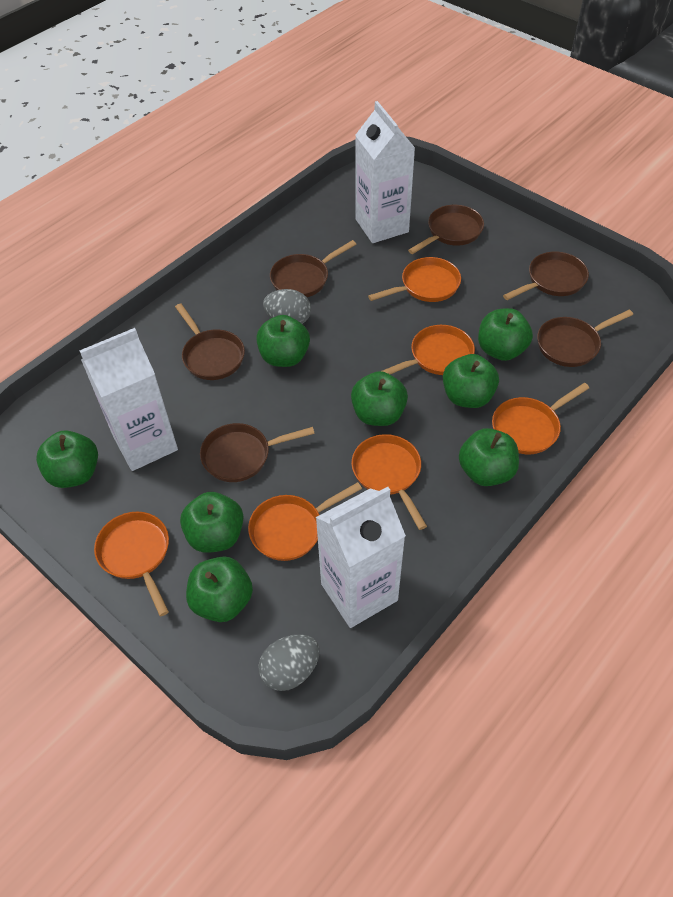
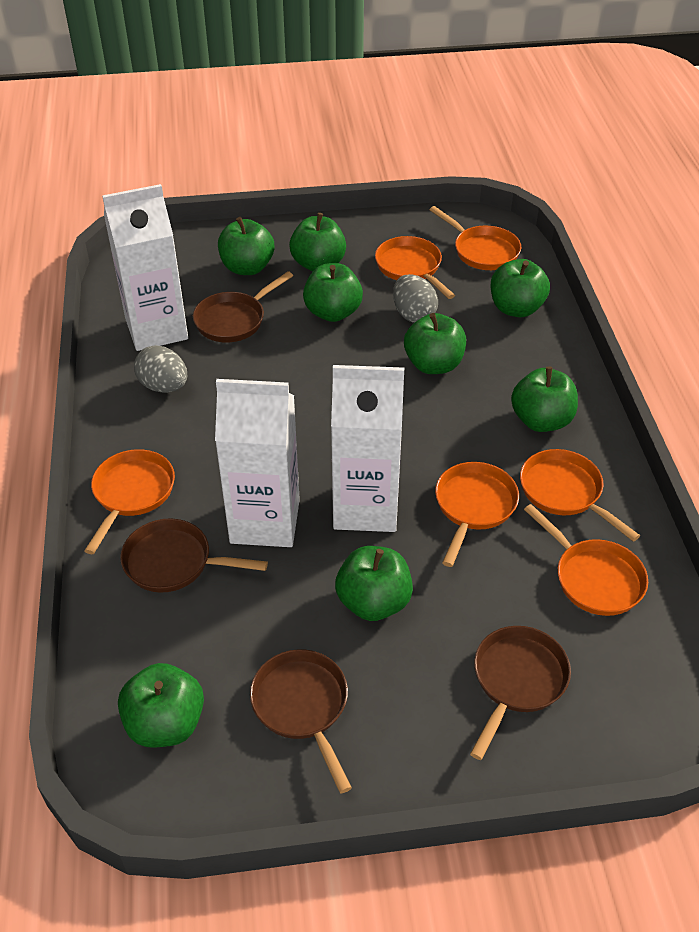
brown pan: 6 -> 4

